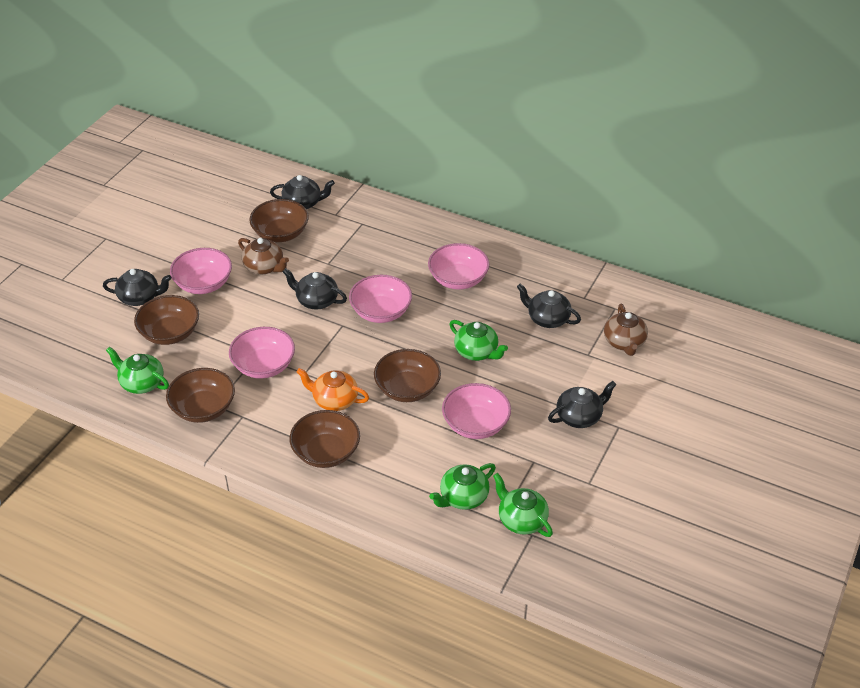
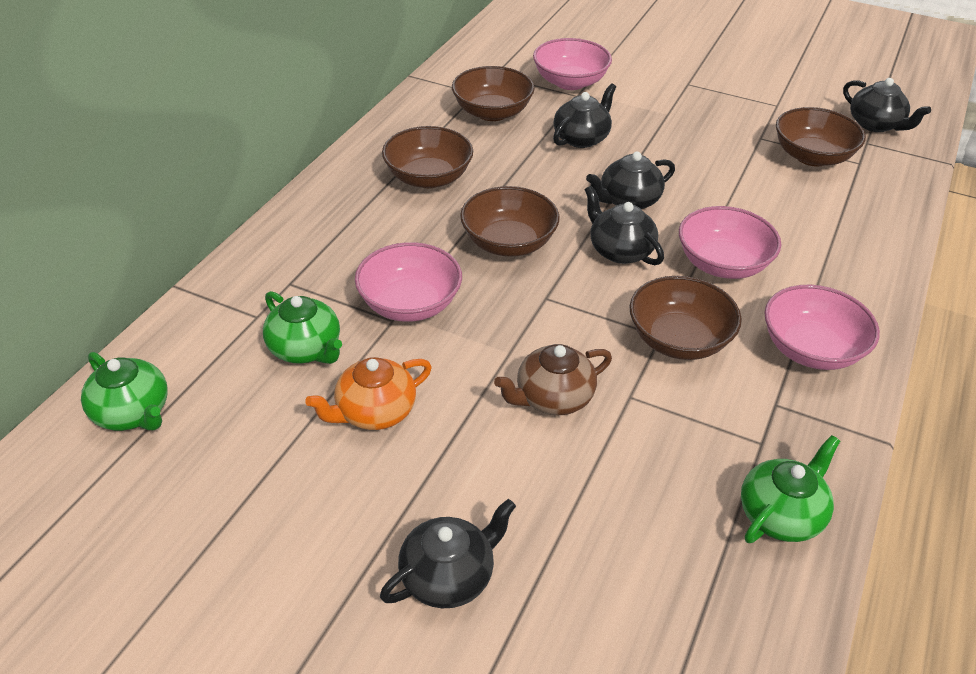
brown teapot: 2 -> 1
green teapot: 4 -> 3
pink bowl: 5 -> 4

